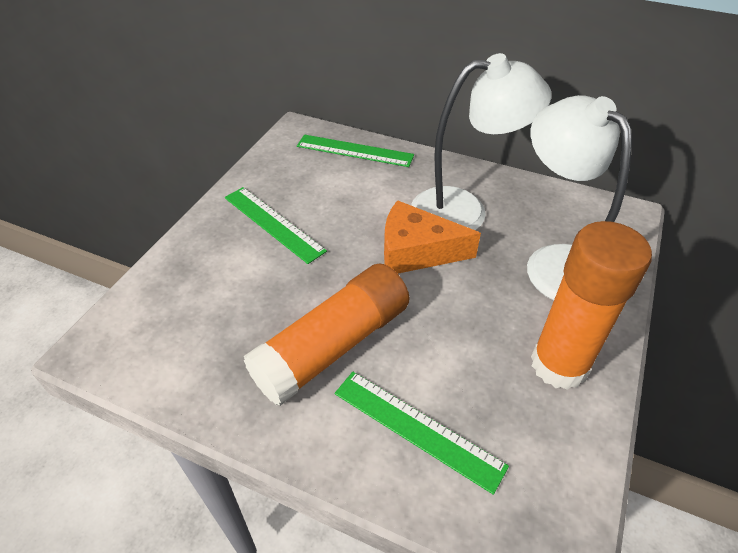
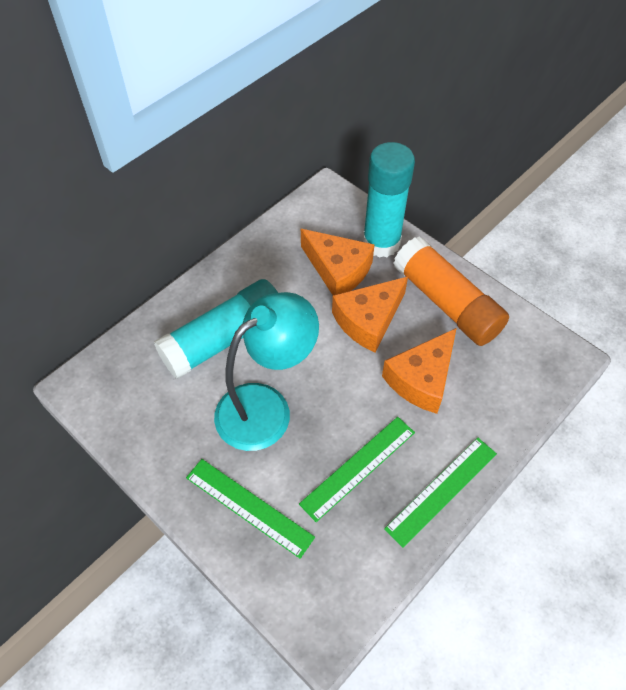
orange cheese: 1 -> 3
orange glue stick: 2 -> 1
turquoise glue stick: 0 -> 2
turquoise lamp: 0 -> 1
white lamp: 2 -> 0

